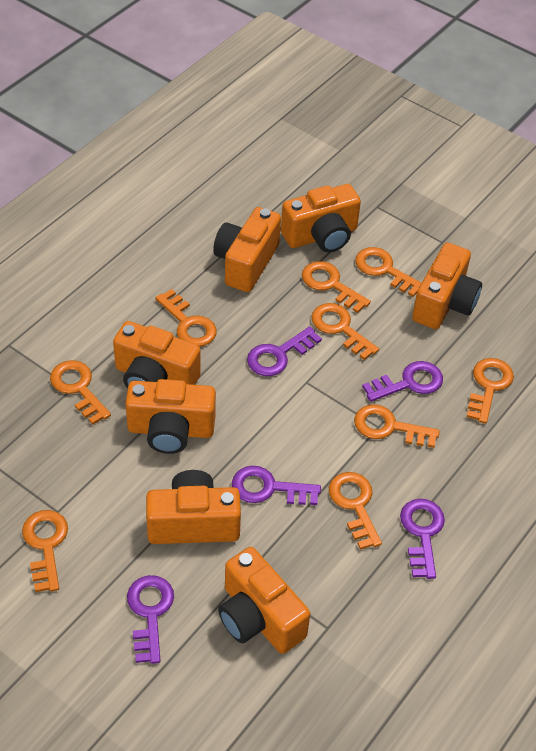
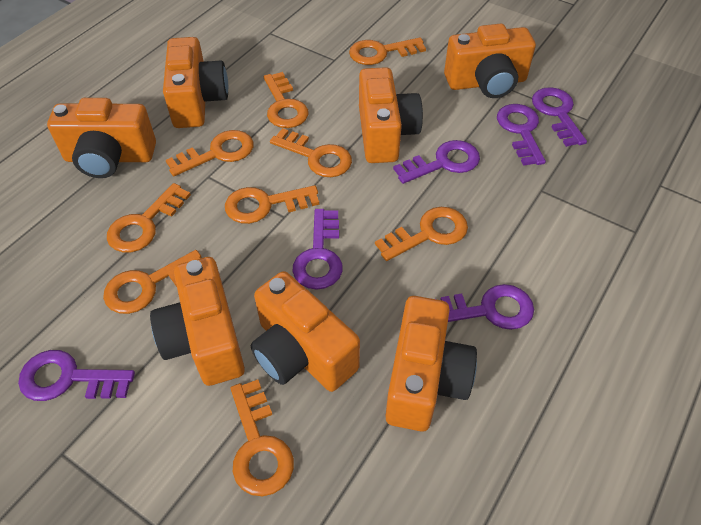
purple key: 5 -> 6

